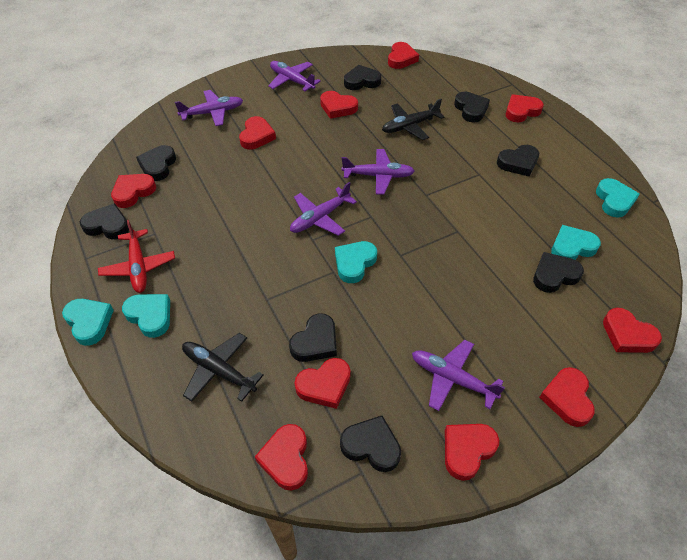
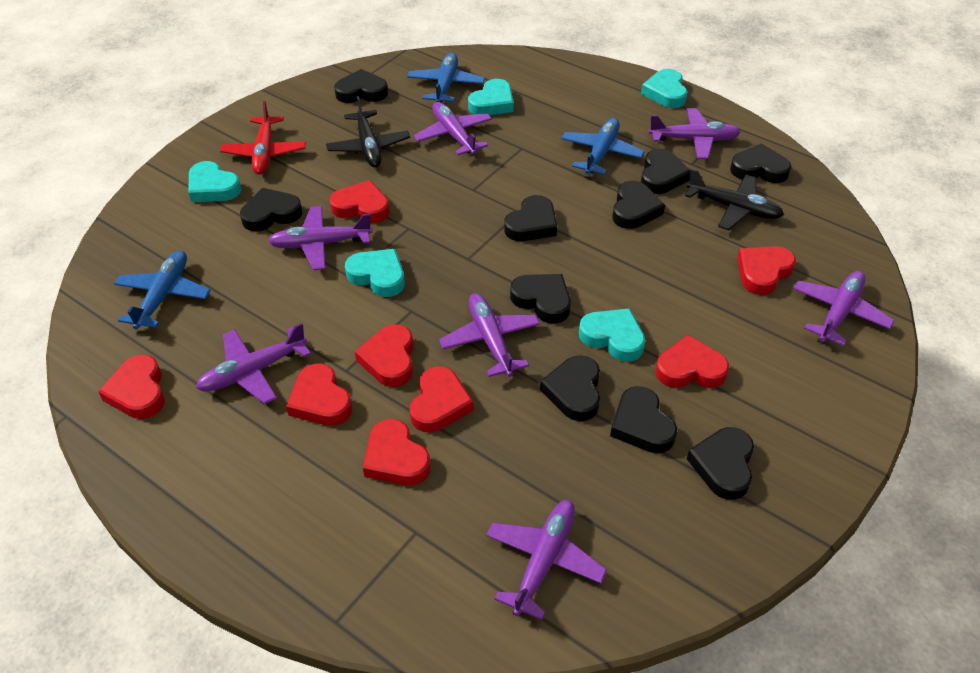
black heart: 8 -> 10
blue plane: 0 -> 3
purple plane: 5 -> 7
red heart: 10 -> 8

